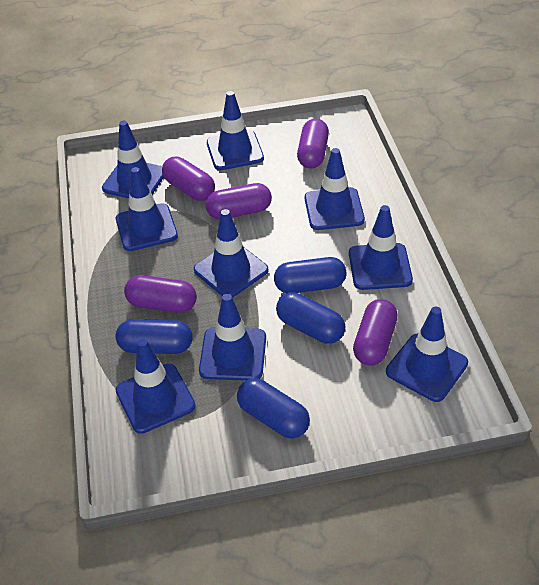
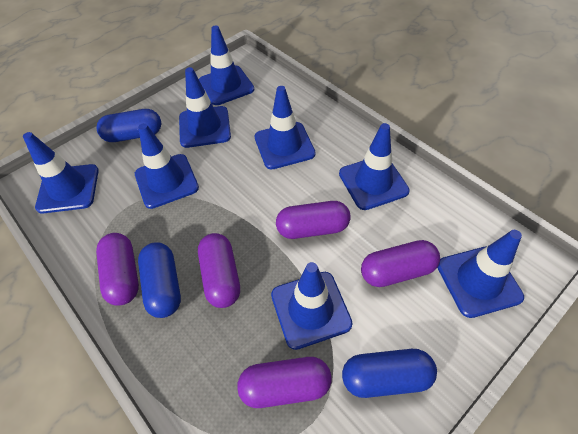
blue capsule: 4 -> 3
blue traffic cone: 9 -> 8

